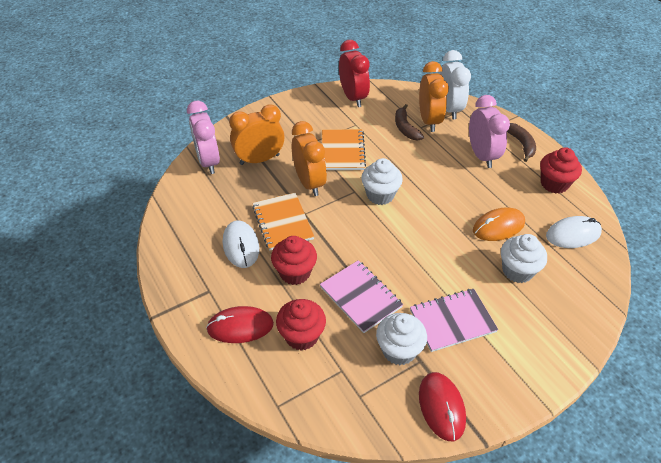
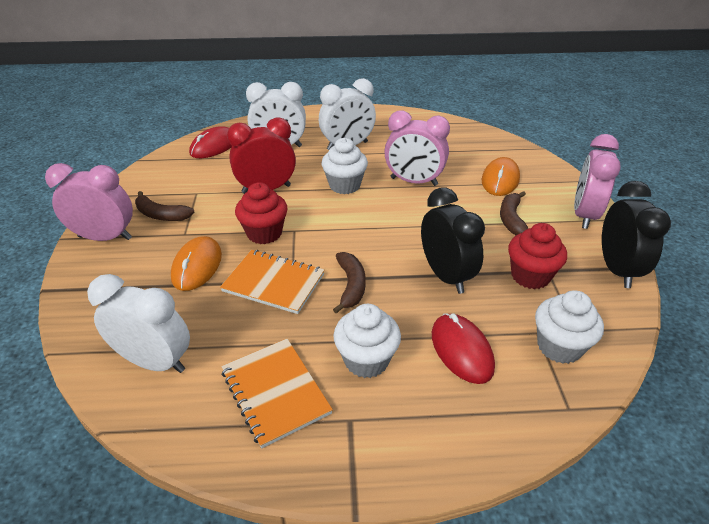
black clock: 0 -> 2
brown banana: 2 -> 3
orange clock: 3 -> 0
orange mouse: 1 -> 2
pink clock: 2 -> 3
pink notebook: 2 -> 0
red cupcake: 3 -> 2
white clock: 1 -> 3
white mouse: 2 -> 0

